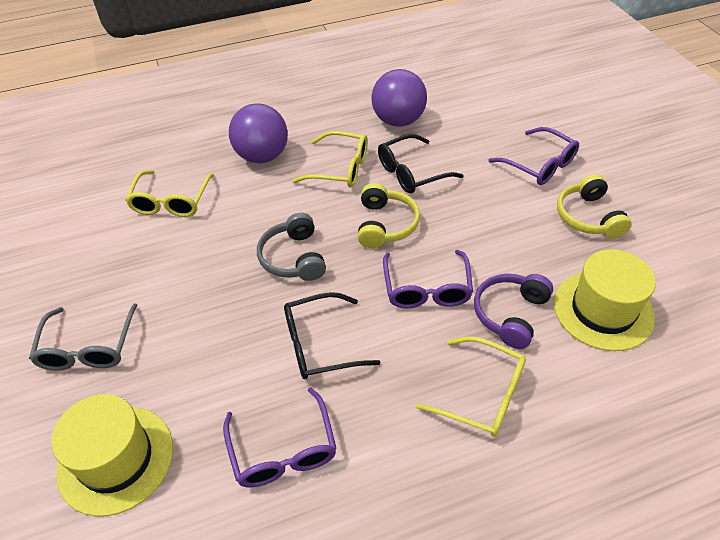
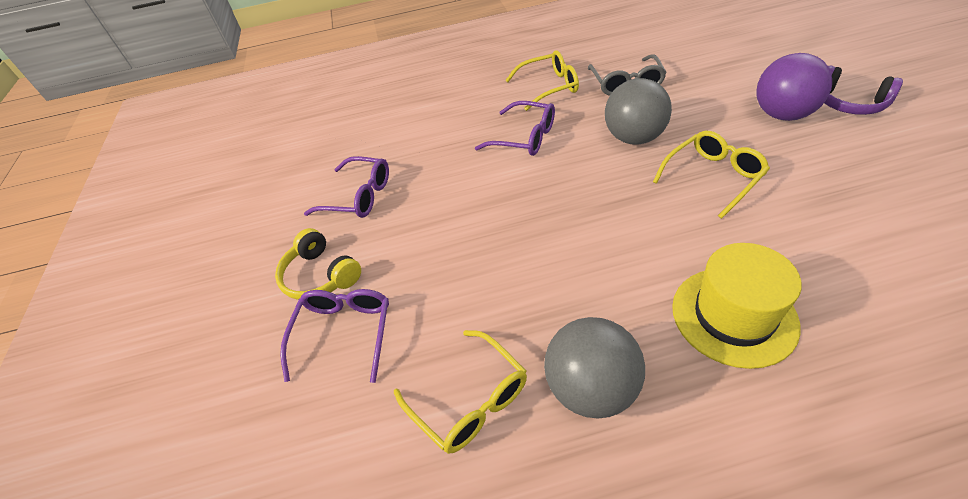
black glasses: 2 -> 0
grey ball: 0 -> 2
grey headphones: 1 -> 0
purple ball: 2 -> 1
yellow hat: 2 -> 1
yellow headphones: 2 -> 1

